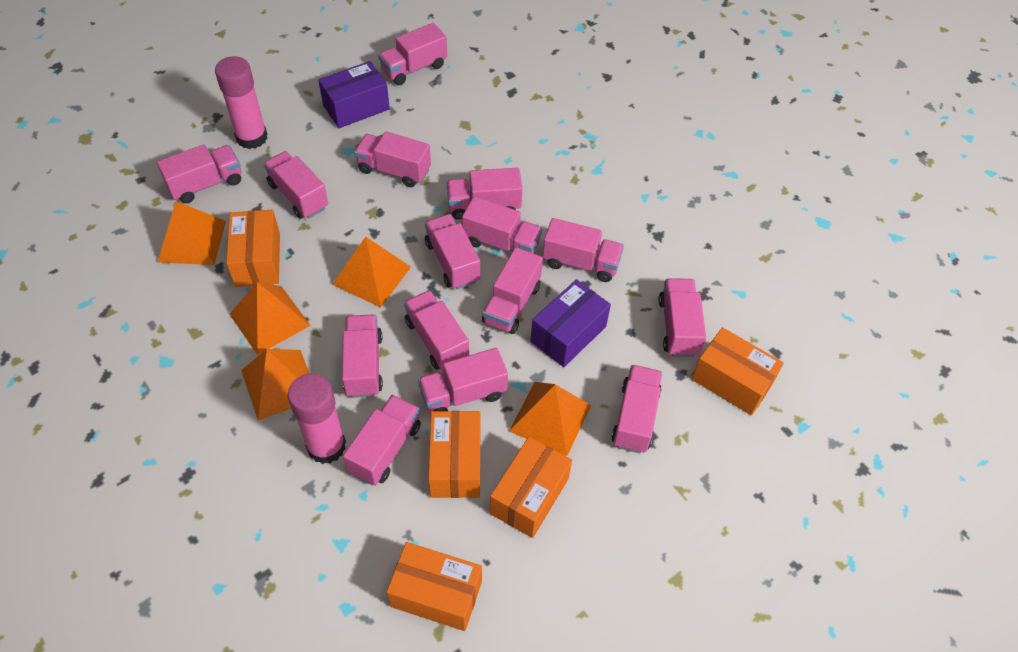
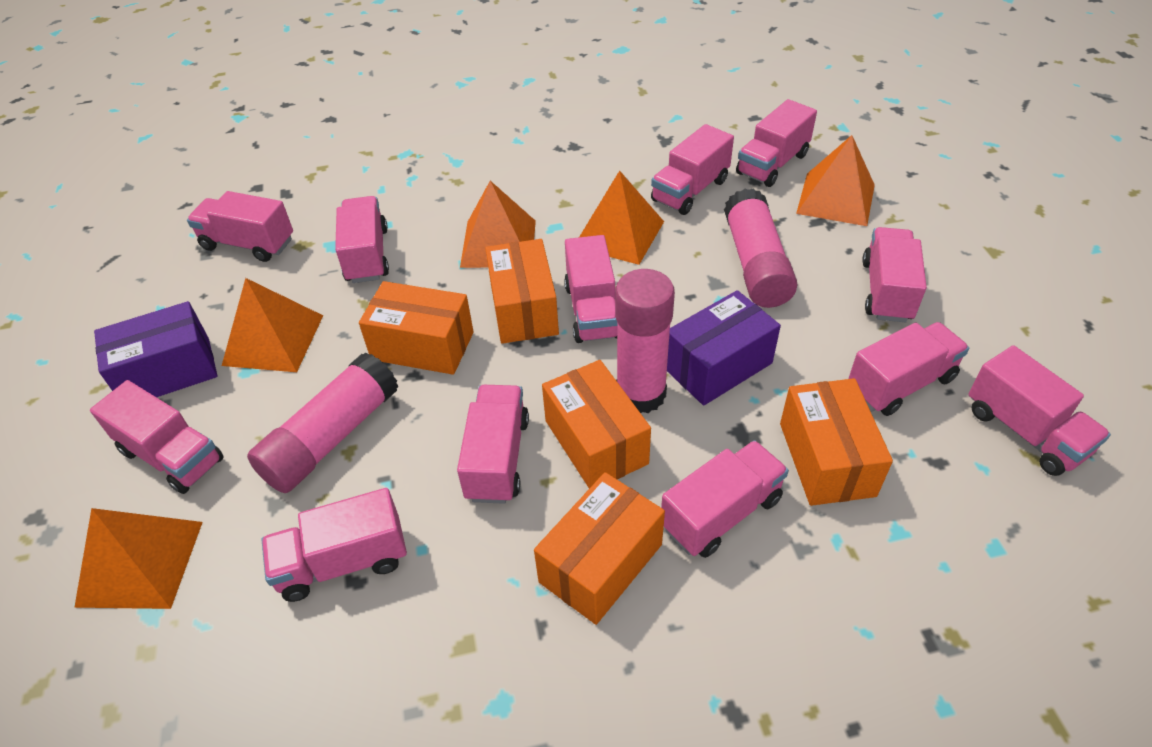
pink glue stick: 2 -> 3
pink truck: 15 -> 12

